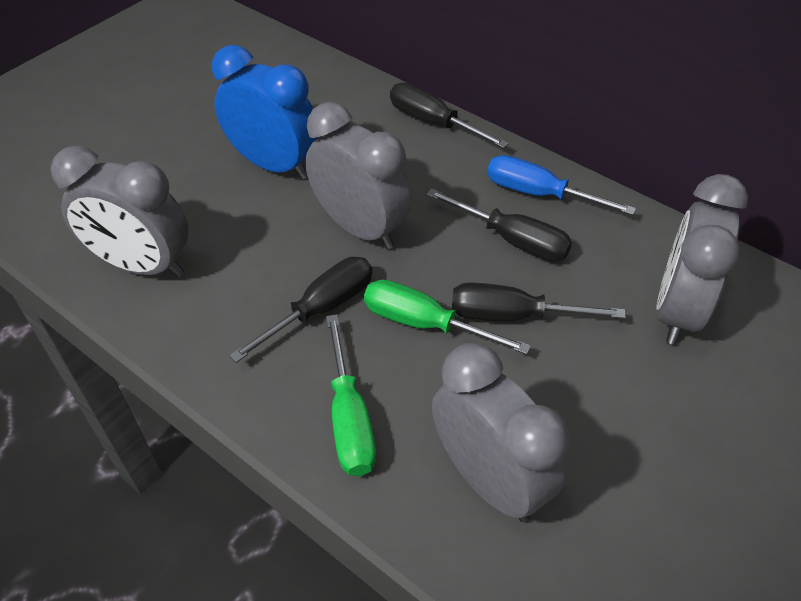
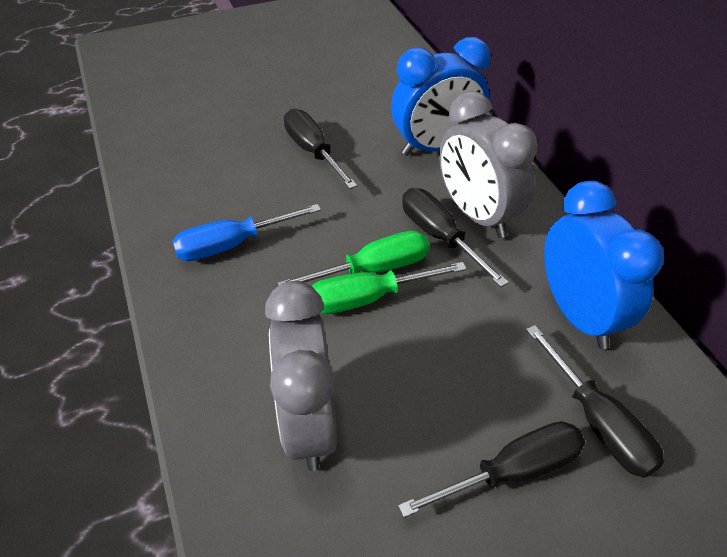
blue clock: 1 -> 2
grey clock: 4 -> 2

